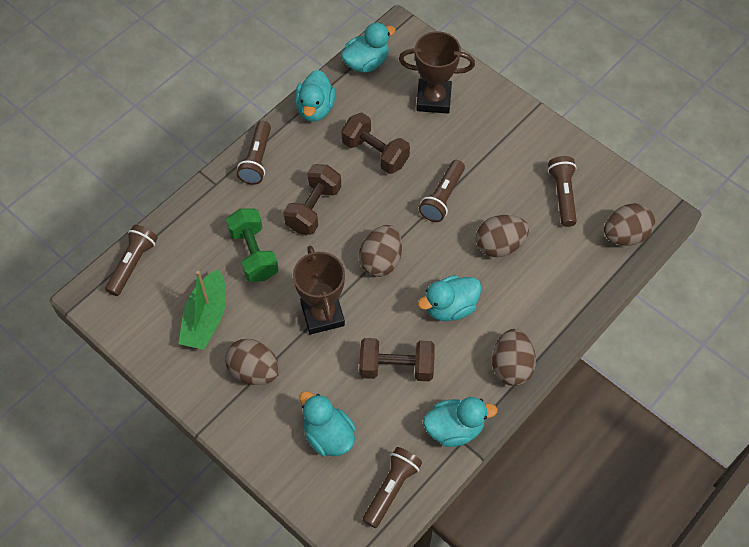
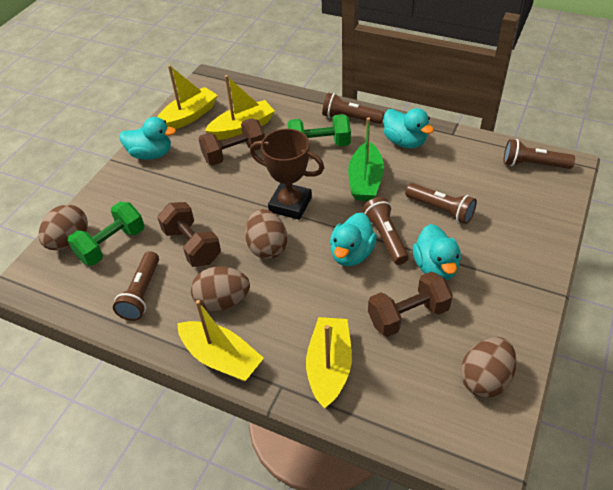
brown egg: 5 -> 4
brown trophy: 2 -> 1
green dumbbell: 1 -> 2
turquoise duck: 5 -> 4
yellow boat: 0 -> 4

